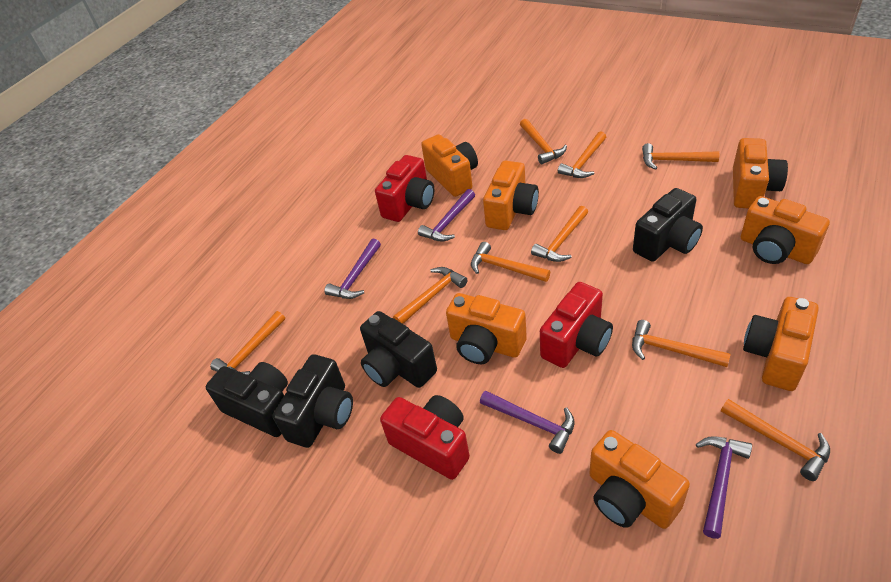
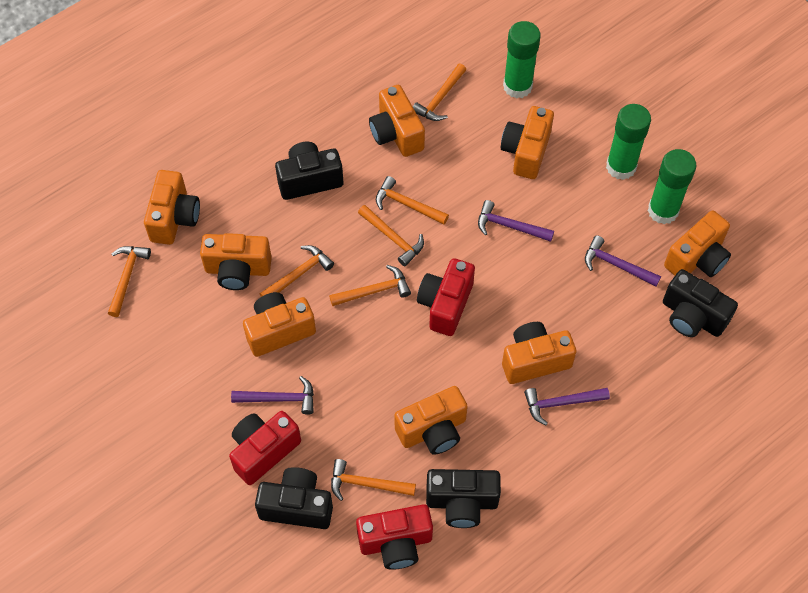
green glue stick: 0 -> 3
orange camera: 7 -> 8
orange hammer: 9 -> 7

